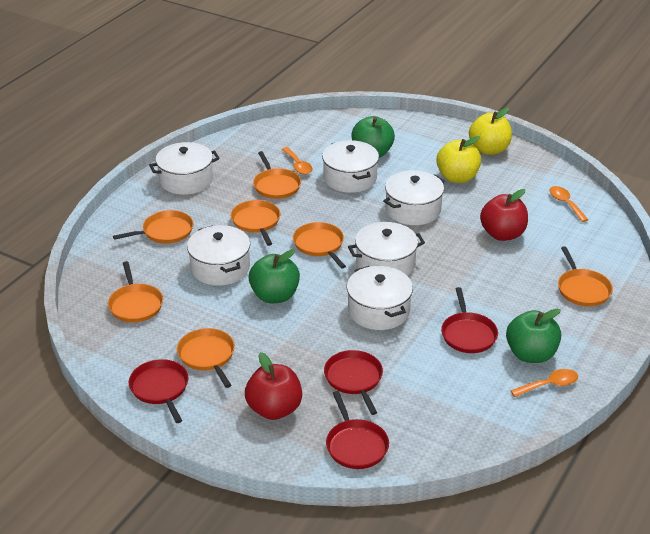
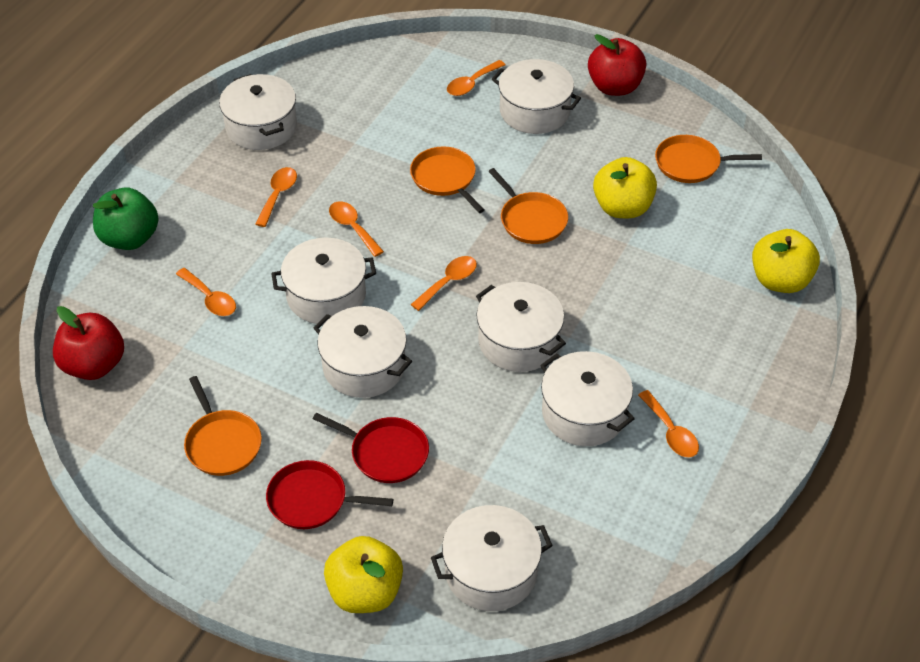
green apple: 3 -> 1
orange pan: 7 -> 4
orange spoon: 3 -> 6
red pan: 4 -> 2
white pot: 6 -> 7
yellow apple: 2 -> 3

